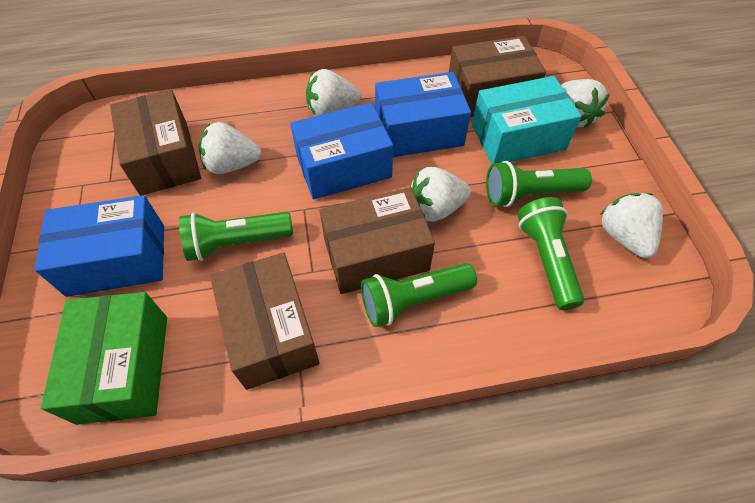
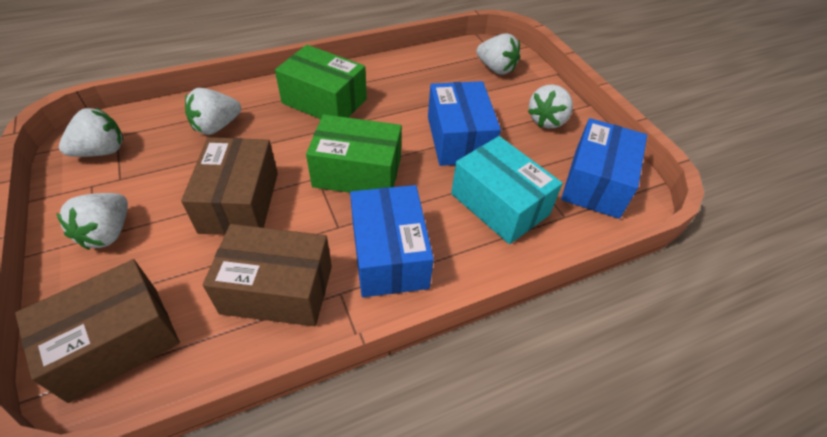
brown box: 4 -> 3
green box: 1 -> 2
green flashlight: 4 -> 0

